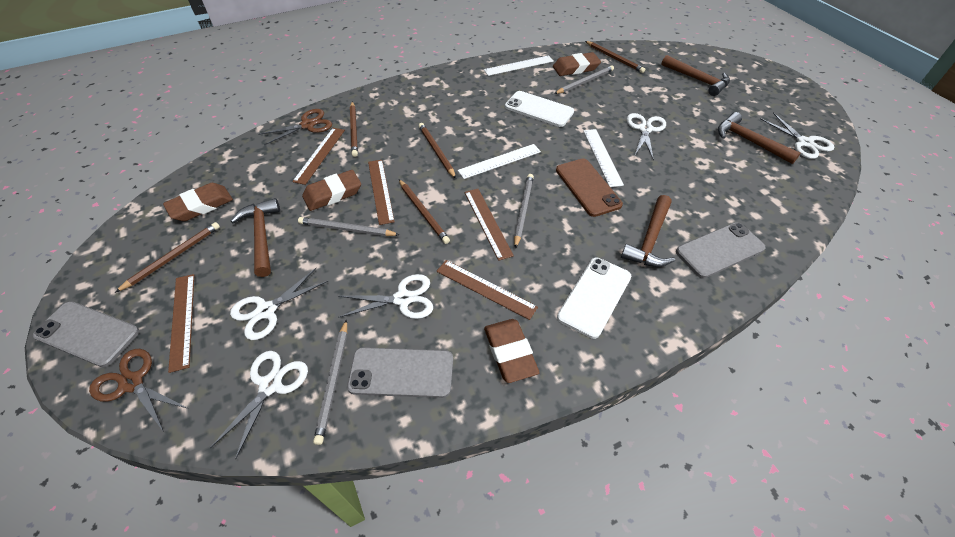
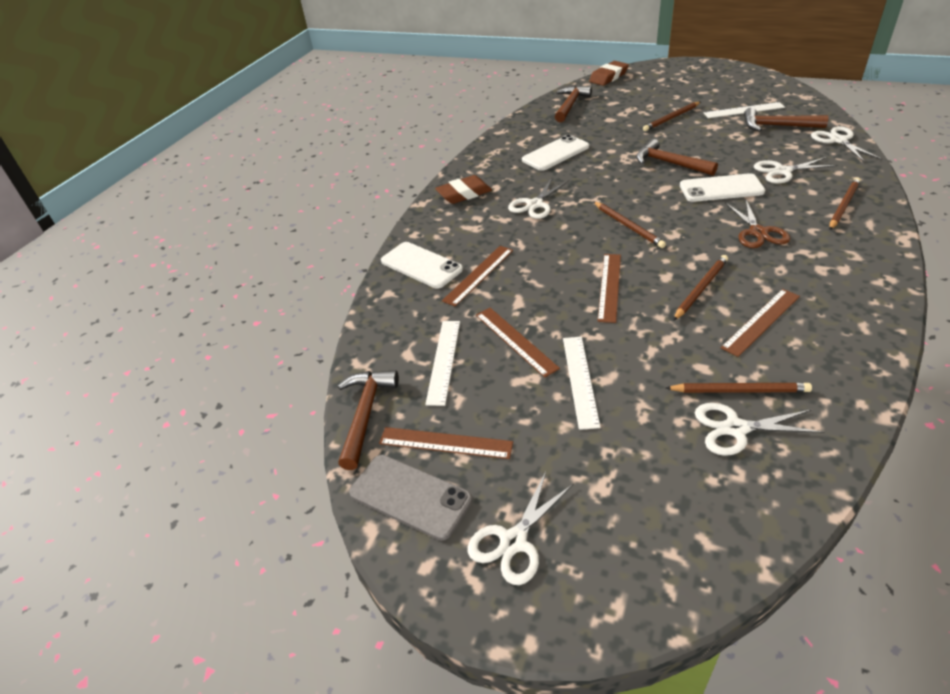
brown eraser: 4 -> 2
brown phone: 1 -> 0
brown scissors: 2 -> 1
grey pencil: 4 -> 0
grey phone: 3 -> 1
white phone: 2 -> 3

